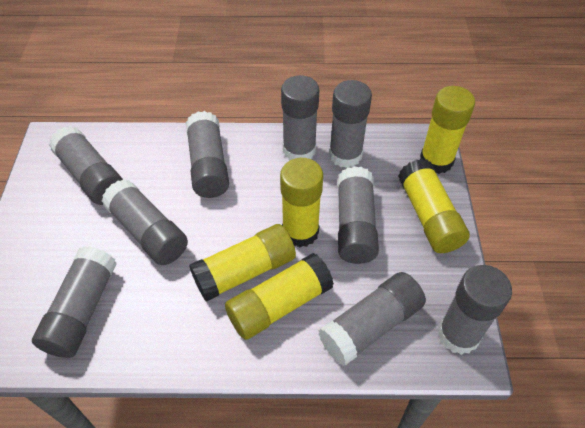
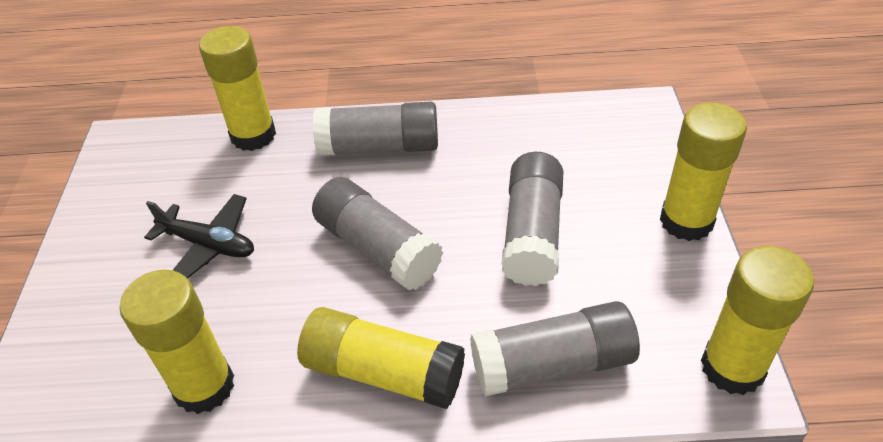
black plane: 0 -> 1
grey glue stick: 9 -> 4

